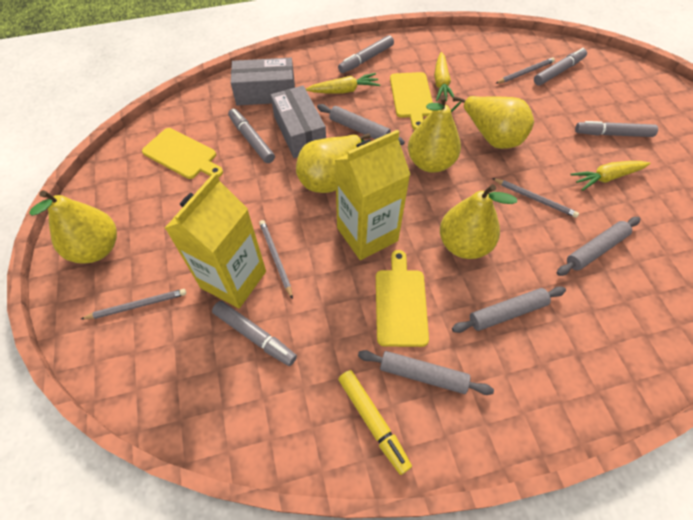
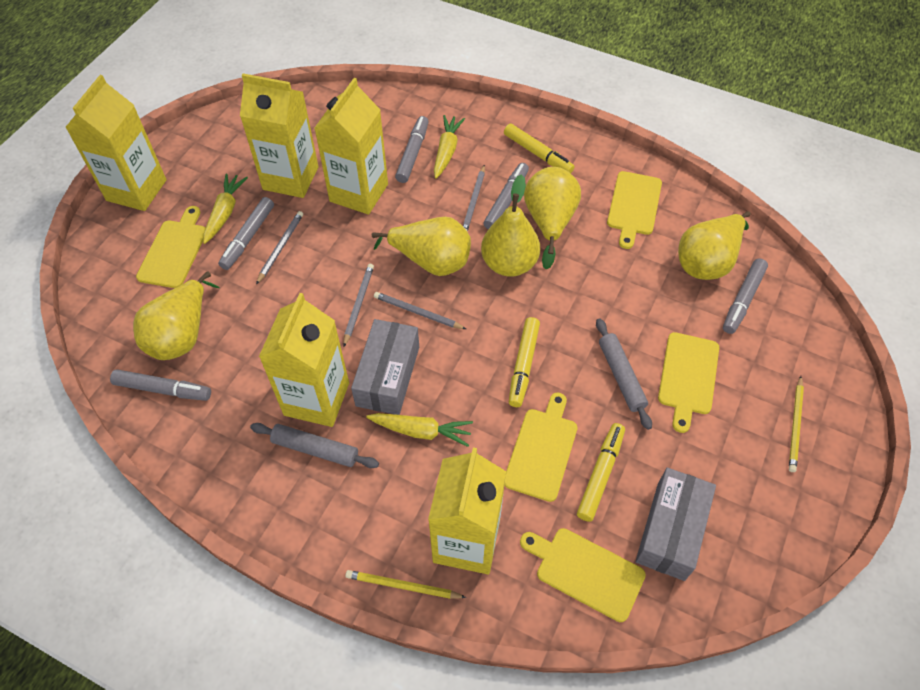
grey rolling pin: 4 -> 2
yellow carton: 2 -> 5
yellow cutting board: 3 -> 5
yellow marker: 1 -> 3
yellow pencil: 0 -> 2

